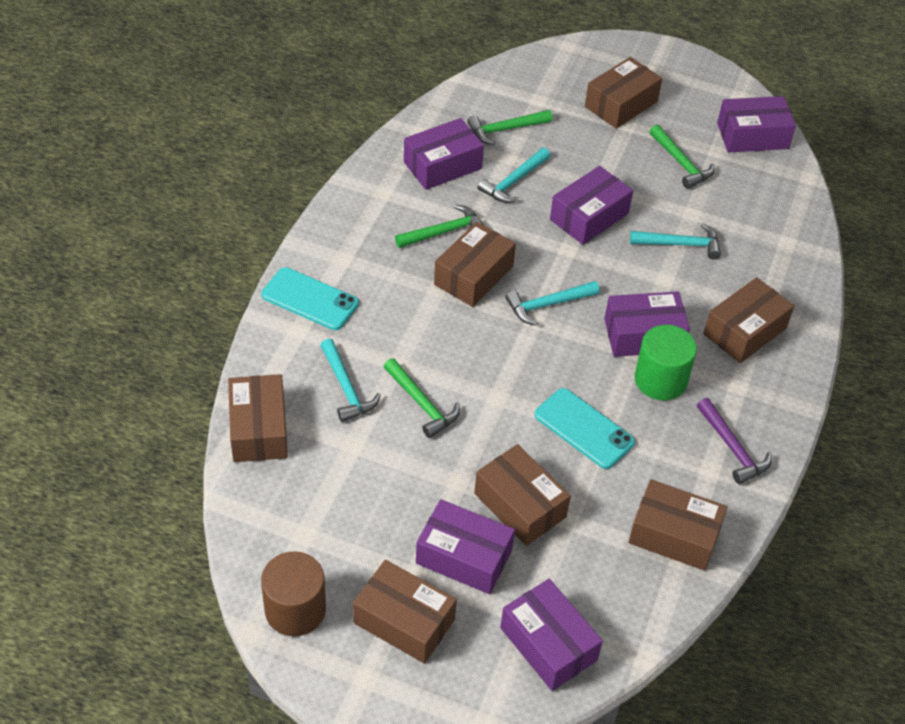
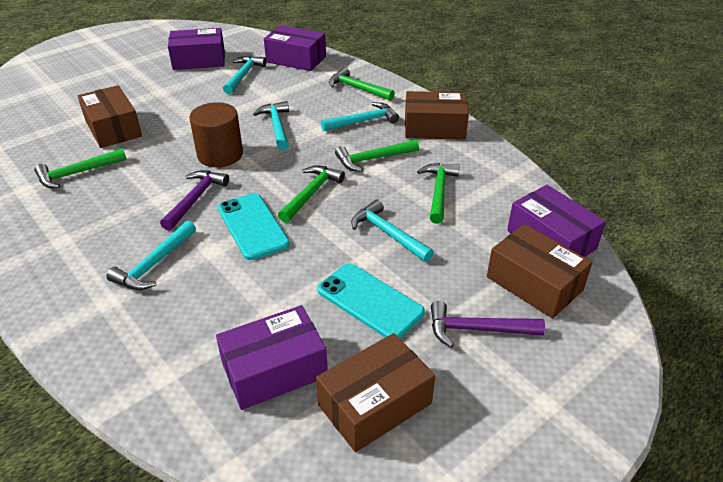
brown box: 7 -> 4
green cylinder: 1 -> 0
green hammer: 4 -> 5
purple box: 6 -> 4
purple hammer: 1 -> 2
turquoise hammer: 4 -> 5

